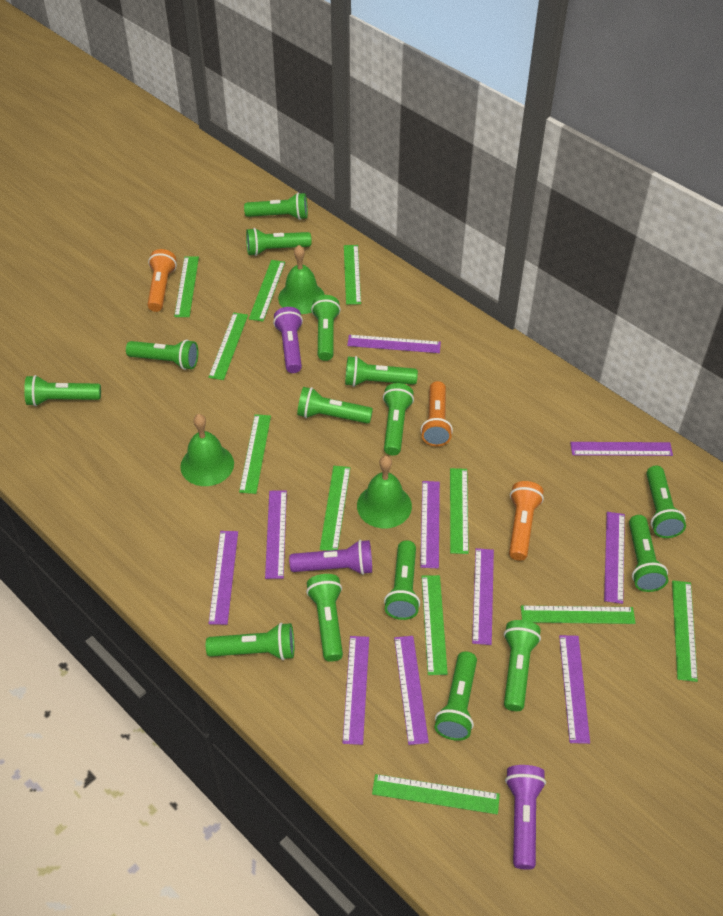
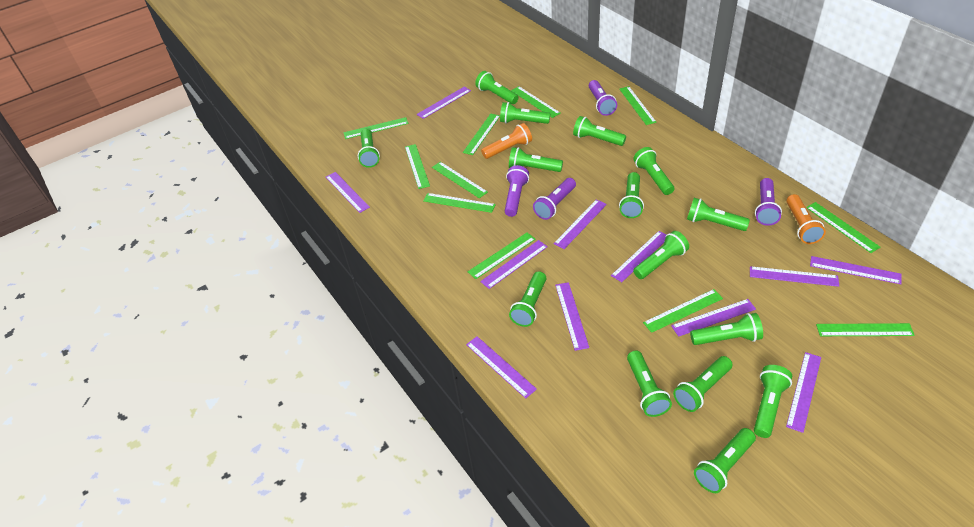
green bell: 3 -> 0
orange flashlight: 3 -> 2
purple flashlight: 3 -> 4
purple ruler: 10 -> 11

